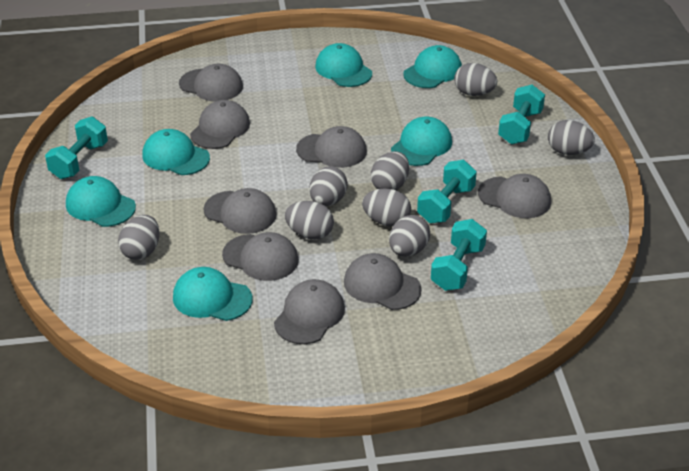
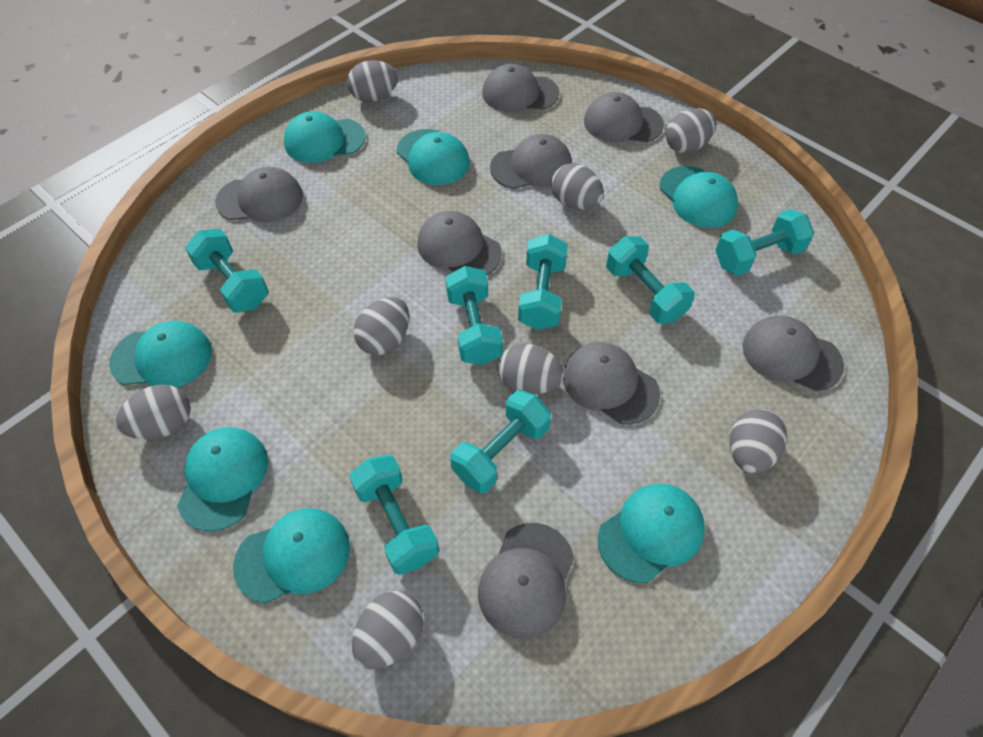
turquoise cap: 6 -> 7
turquoise dumbbell: 4 -> 7

